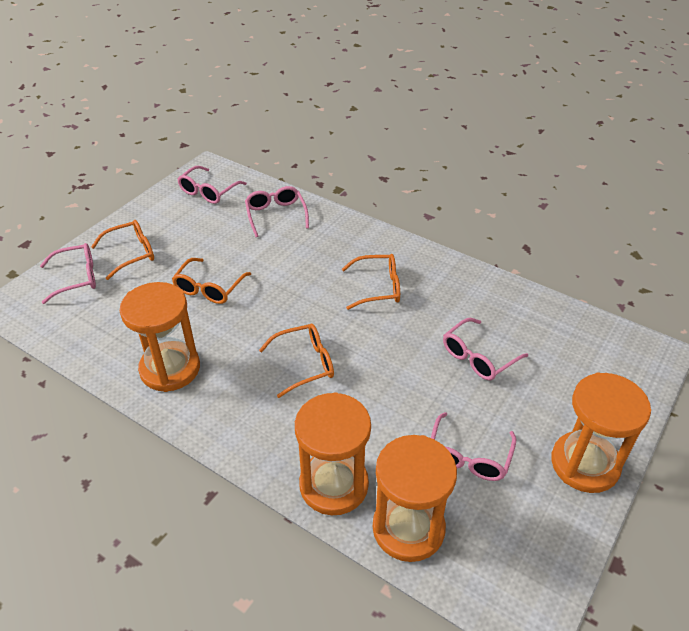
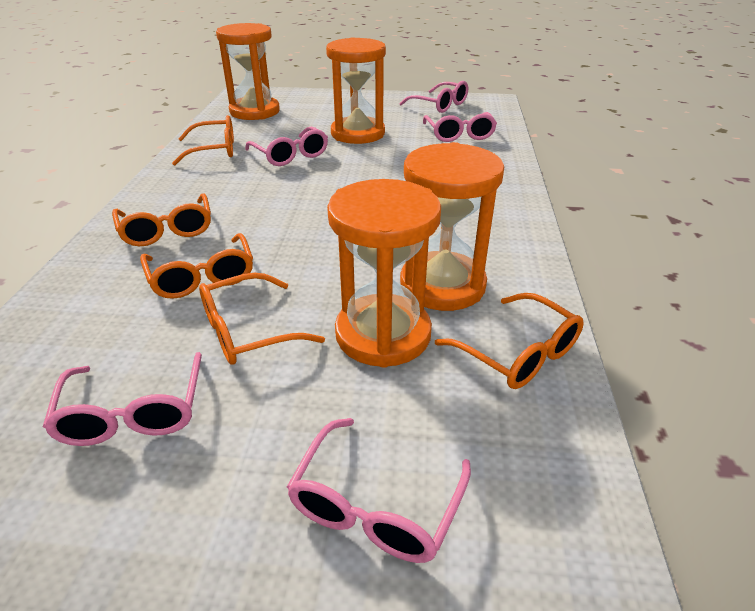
orange glasses: 4 -> 5

